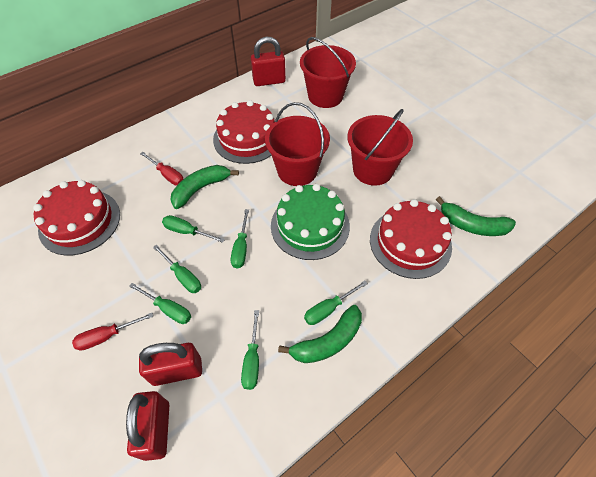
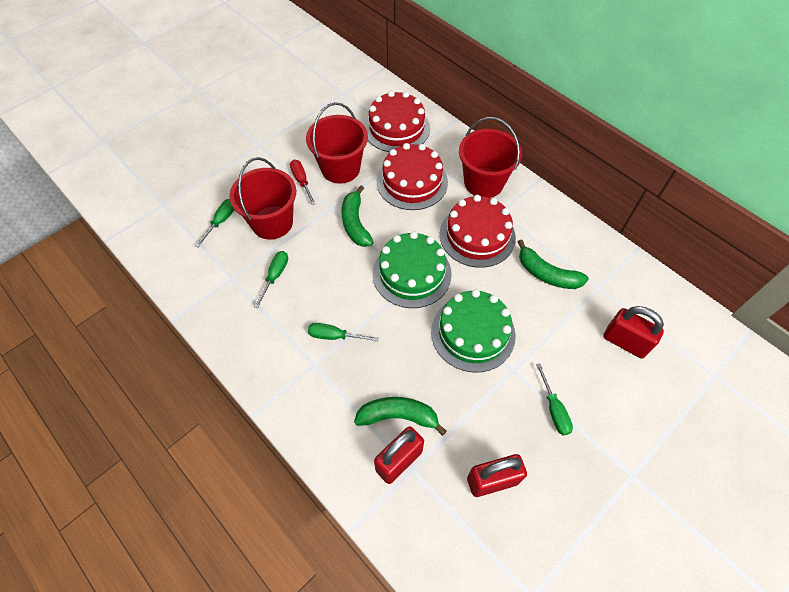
green cake: 1 -> 2
green screwdriver: 6 -> 4
red screwdriver: 2 -> 1

